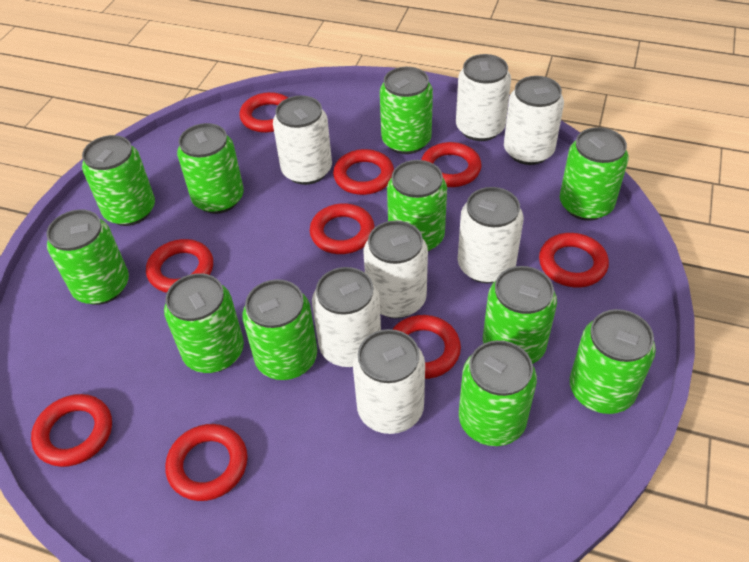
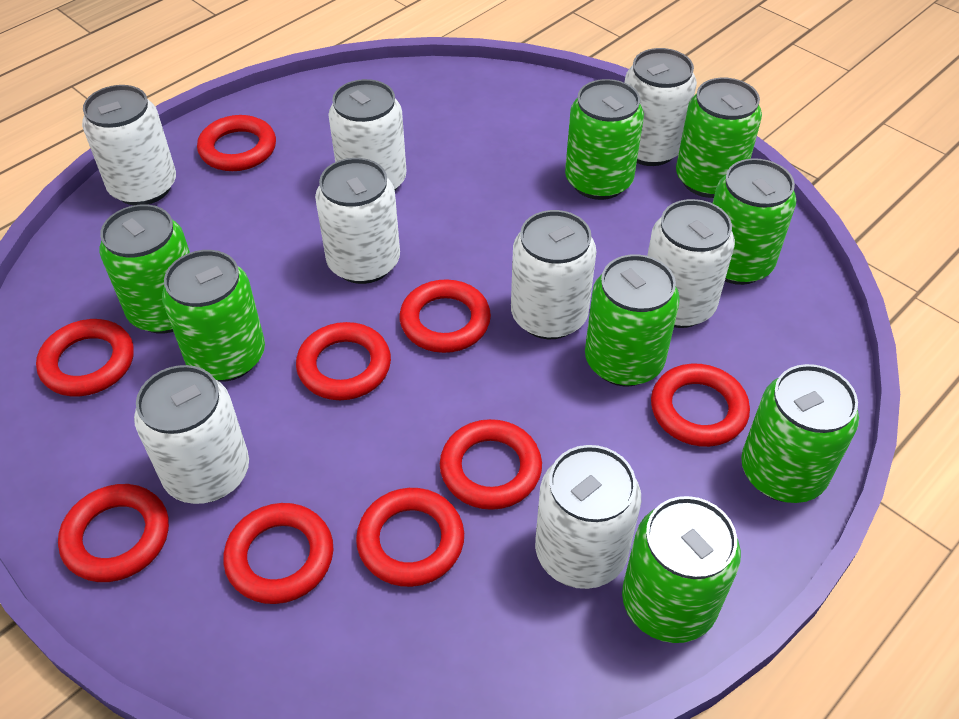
green can: 11 -> 8
white can: 7 -> 8

